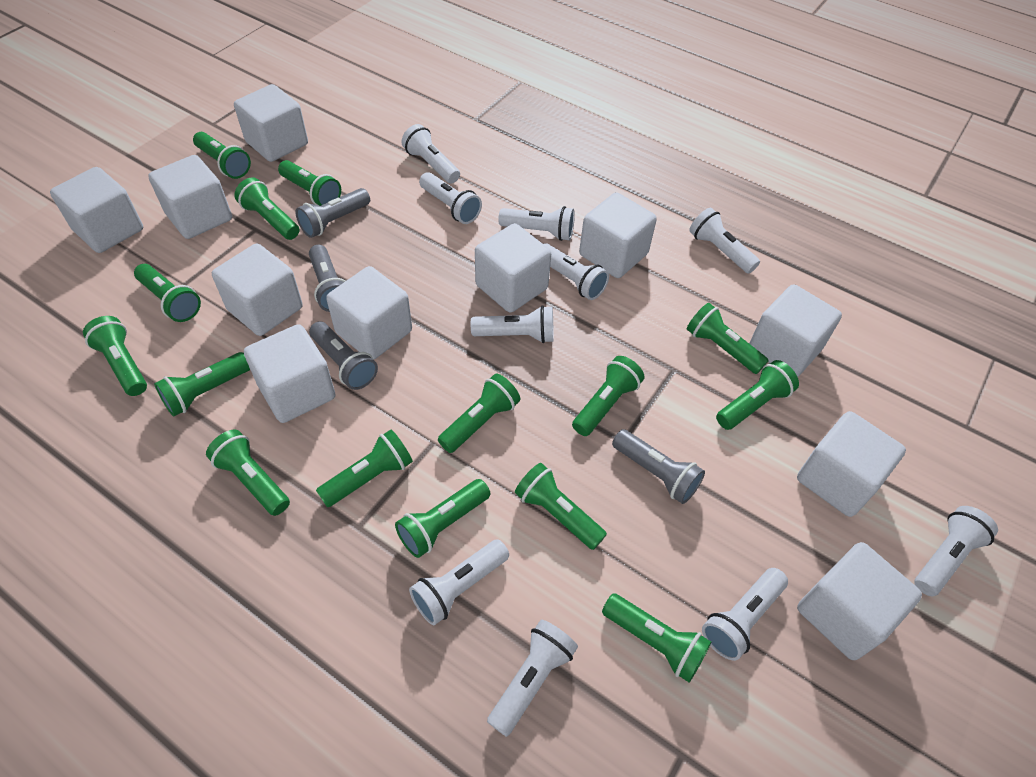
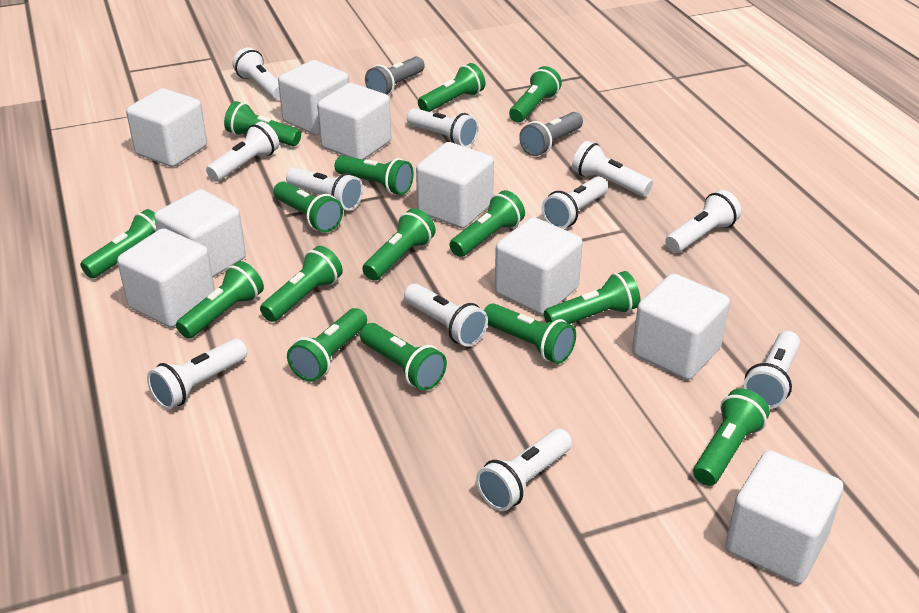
grey flashlight: 4 -> 2
white cube: 11 -> 9
white flashlight: 10 -> 11

